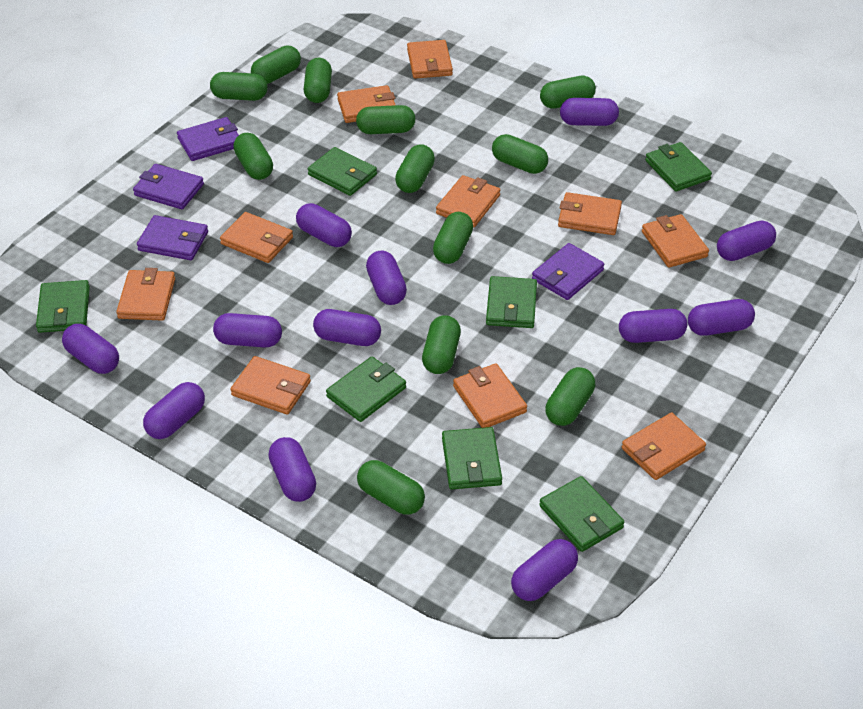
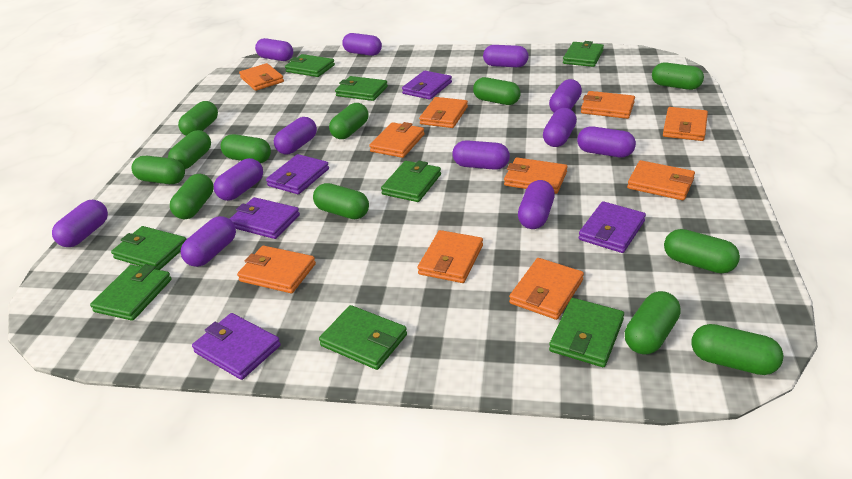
green wallet: 7 -> 8
purple wallet: 4 -> 5

